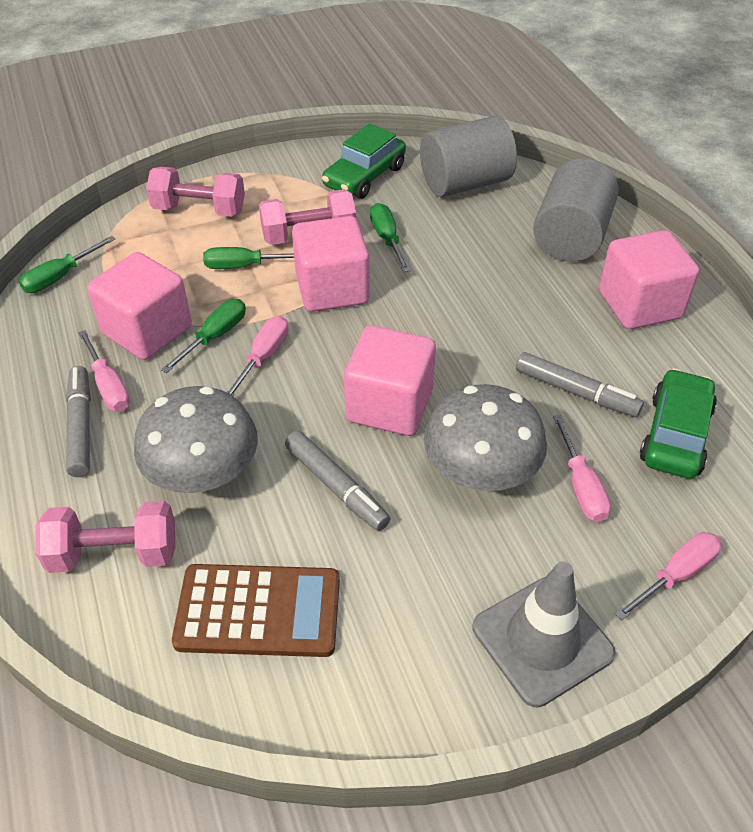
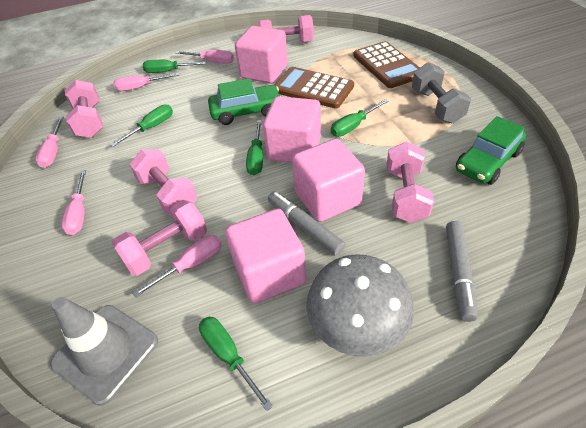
brown calculator: 1 -> 2
green screwdriver: 4 -> 5
grey cylinder: 2 -> 0
grey dumbbell: 0 -> 1
grey marker: 3 -> 2
grey mushroom: 2 -> 1
pink dumbbell: 3 -> 5
pink screwdriver: 4 -> 5

